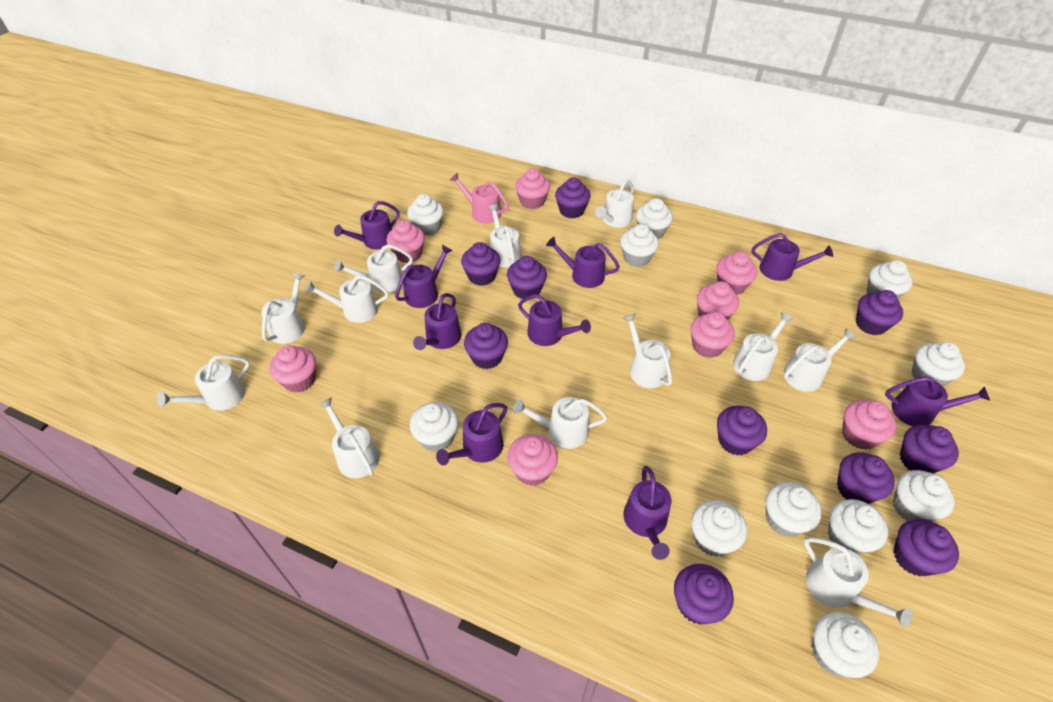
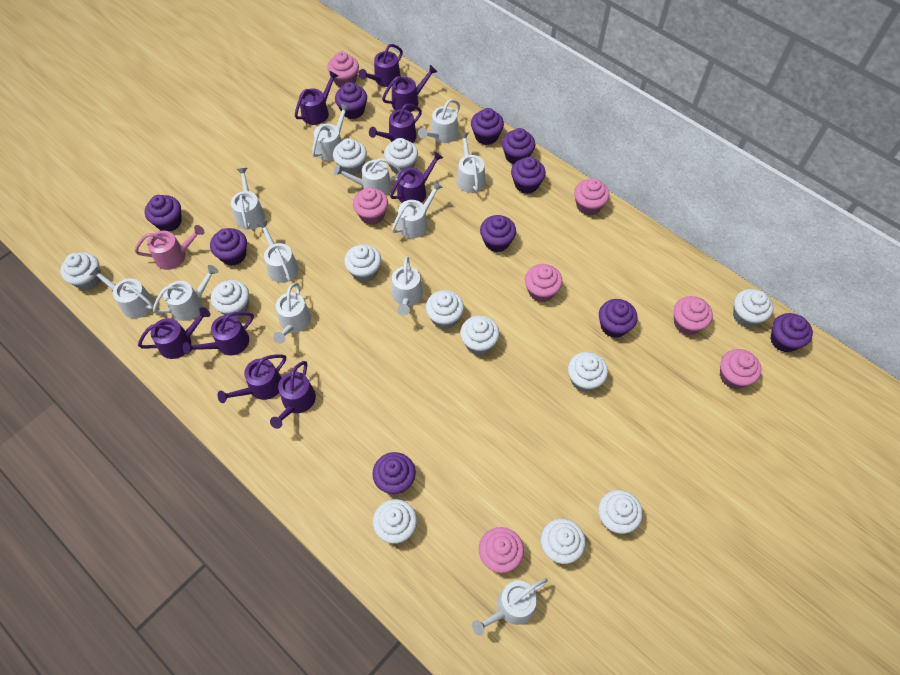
pink cupcake: 8 -> 7
white cupcake: 11 -> 12

